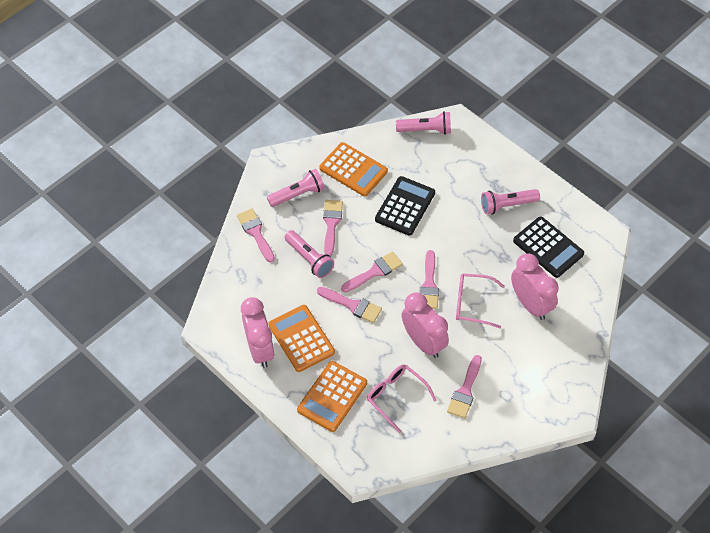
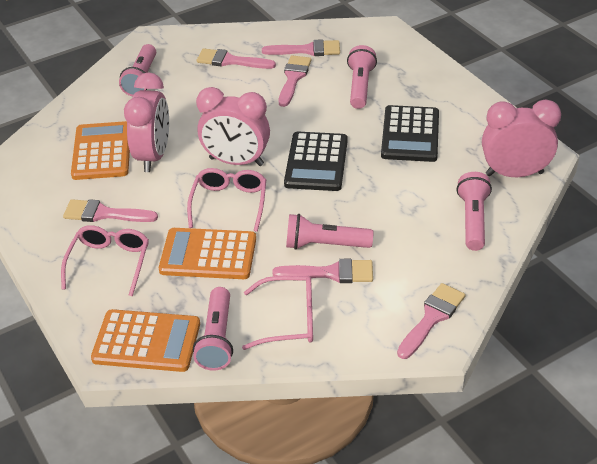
pink flashlight: 4 -> 5
pink glasses: 2 -> 3

